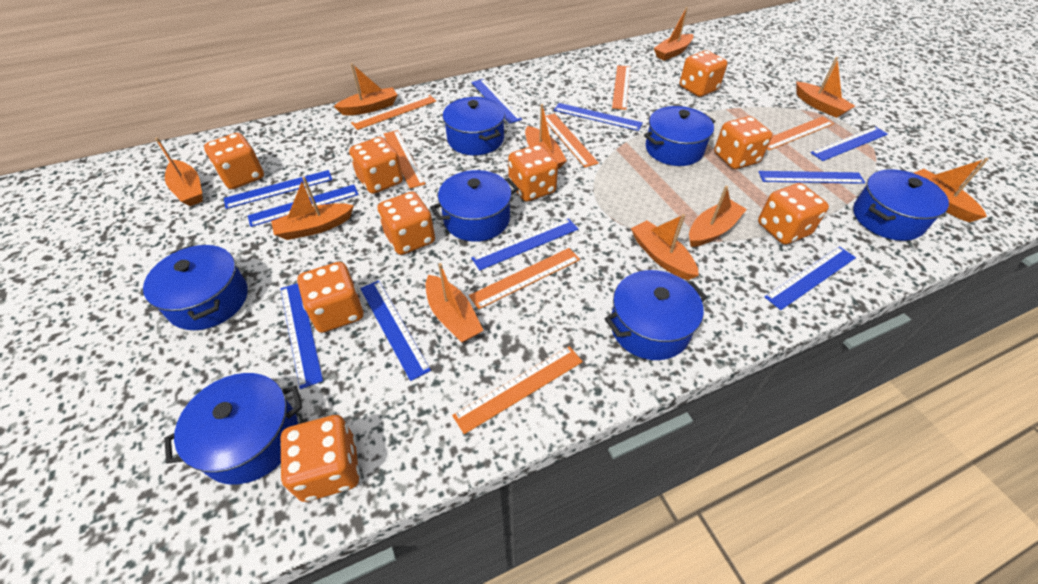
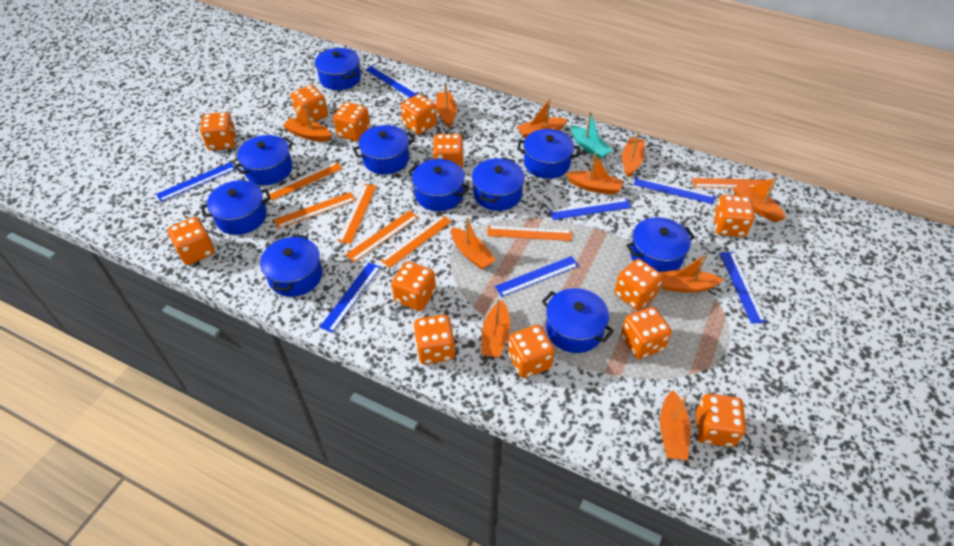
blue pot: 7 -> 10
blue ruler: 10 -> 7
orange dice: 9 -> 13
turquoise boat: 0 -> 1

